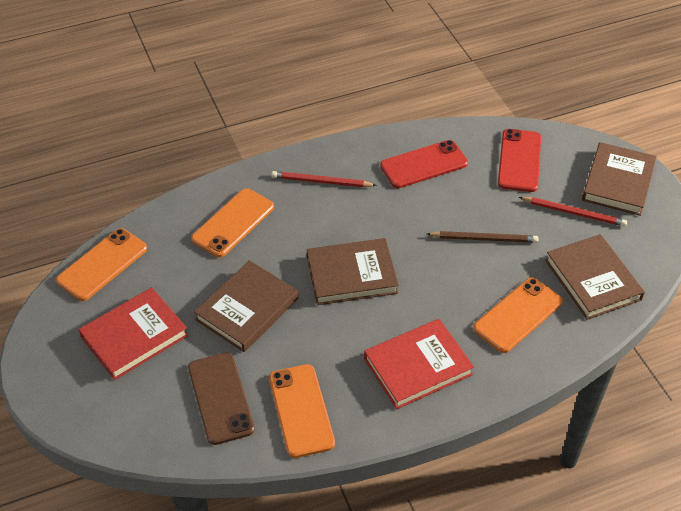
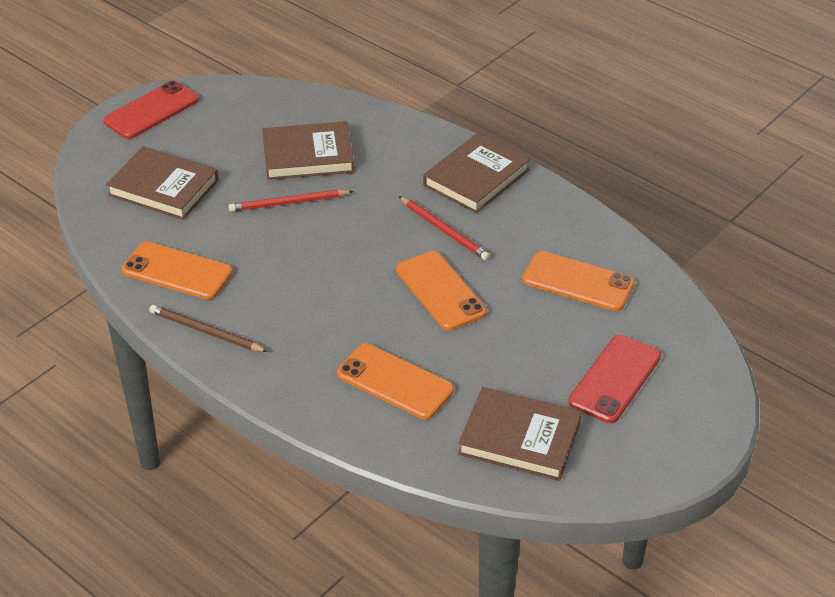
brown phone: 1 -> 0
red book: 2 -> 0

